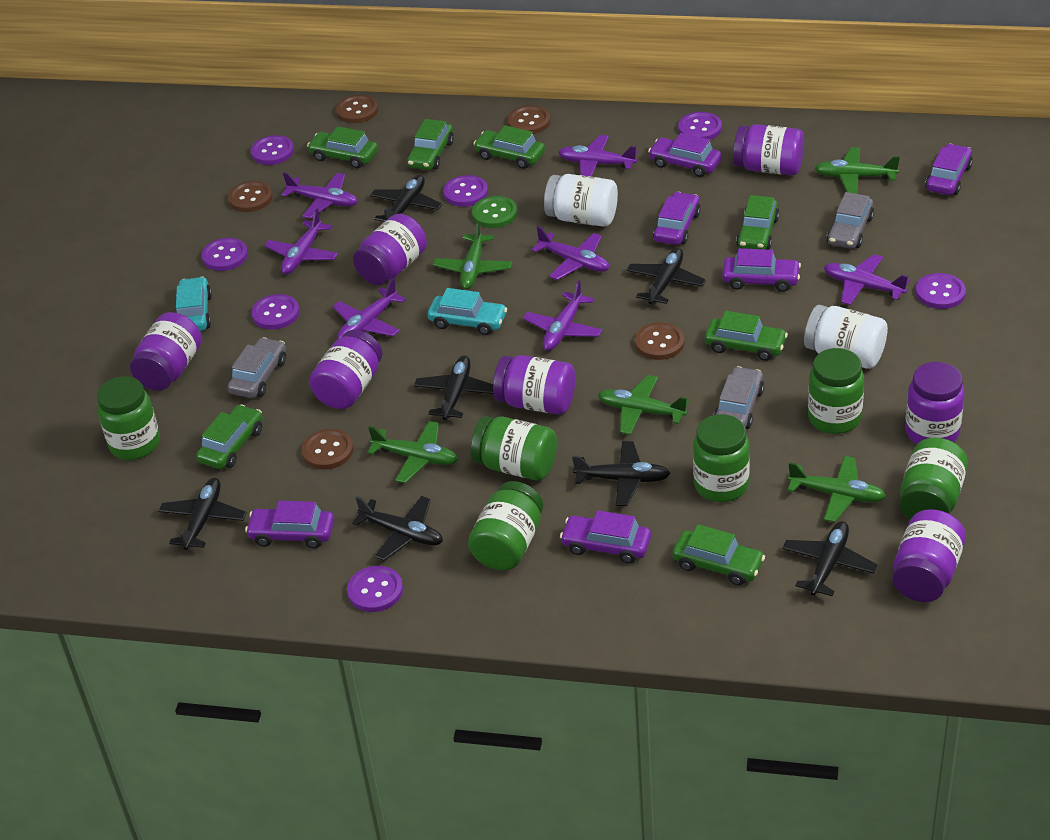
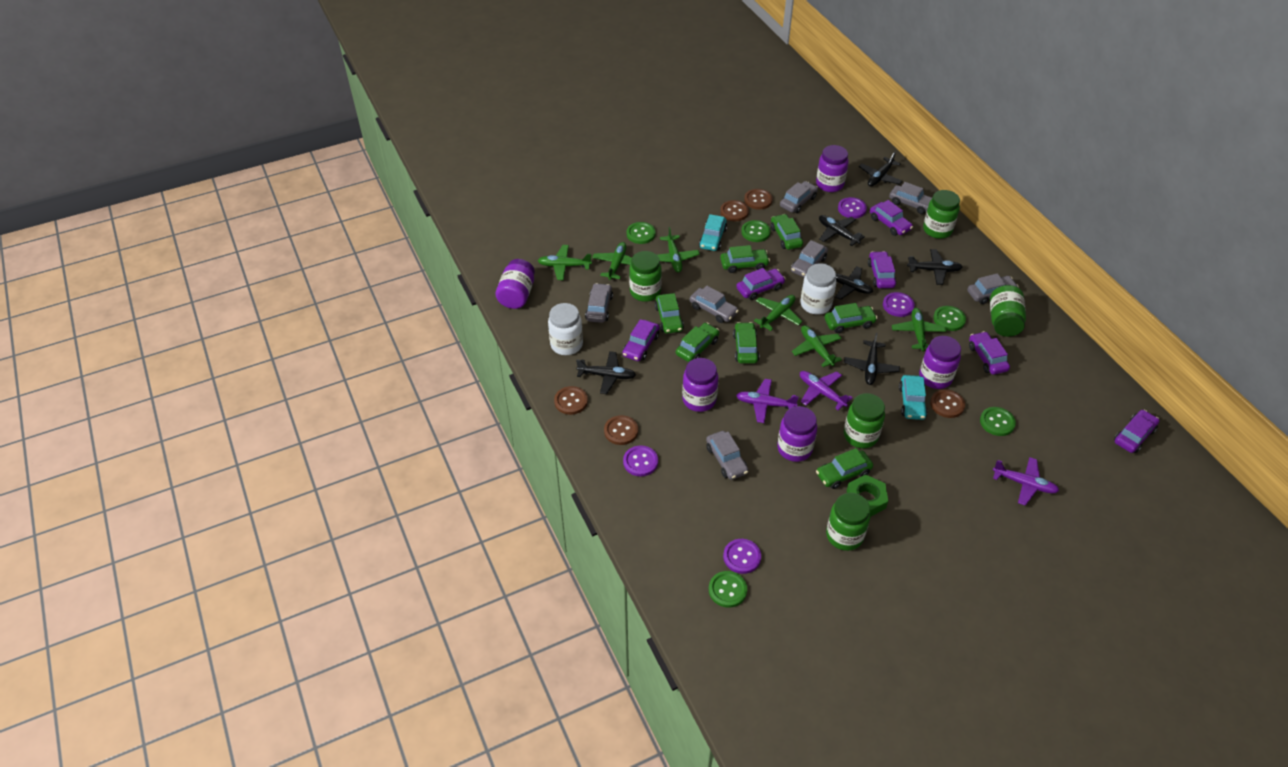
black plane: 7 -> 6
green button: 1 -> 5
green jar: 6 -> 5
green nut: 0 -> 1
green plane: 5 -> 6
grey car: 3 -> 7
purple button: 7 -> 4
purple jar: 7 -> 5
purple plane: 7 -> 3

